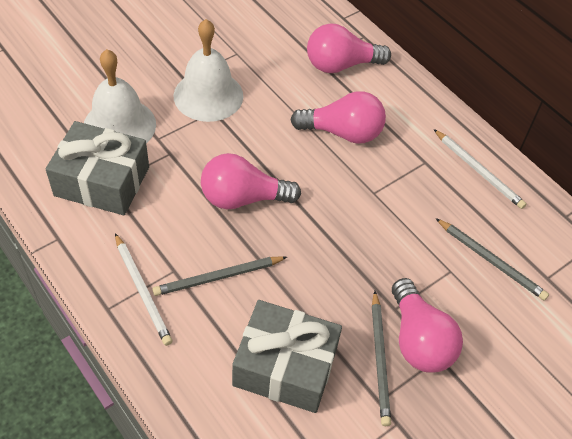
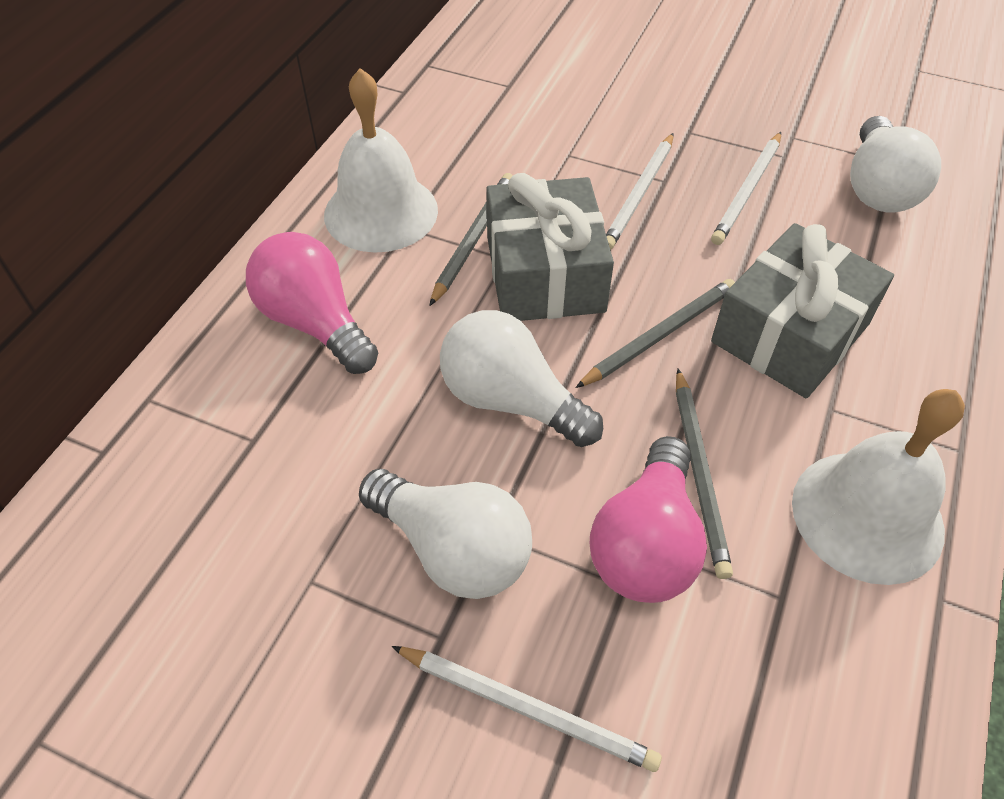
pink light bulb: 4 -> 2
white light bulb: 0 -> 3
white pencil: 2 -> 3

